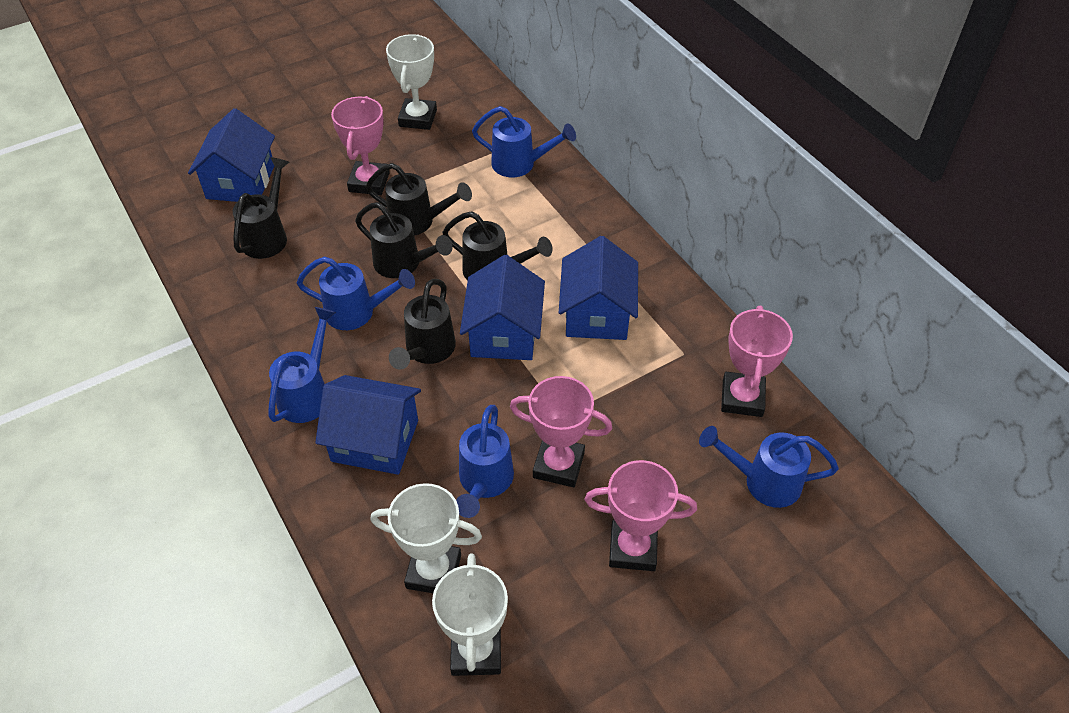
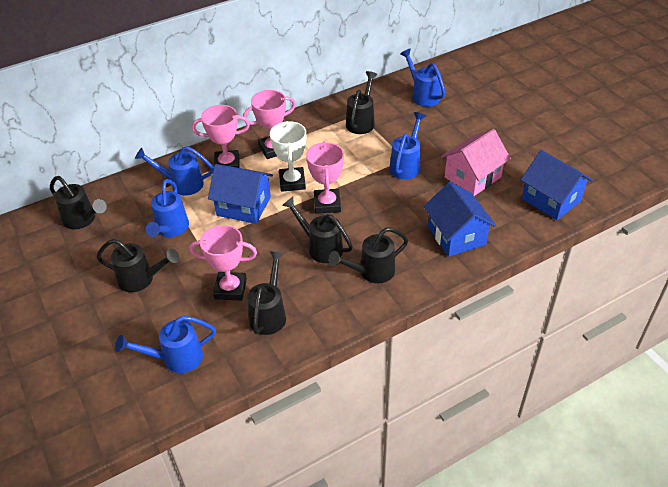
black watering can: 5 -> 6
blue house: 4 -> 3
pink house: 0 -> 1
white trophy: 3 -> 1

